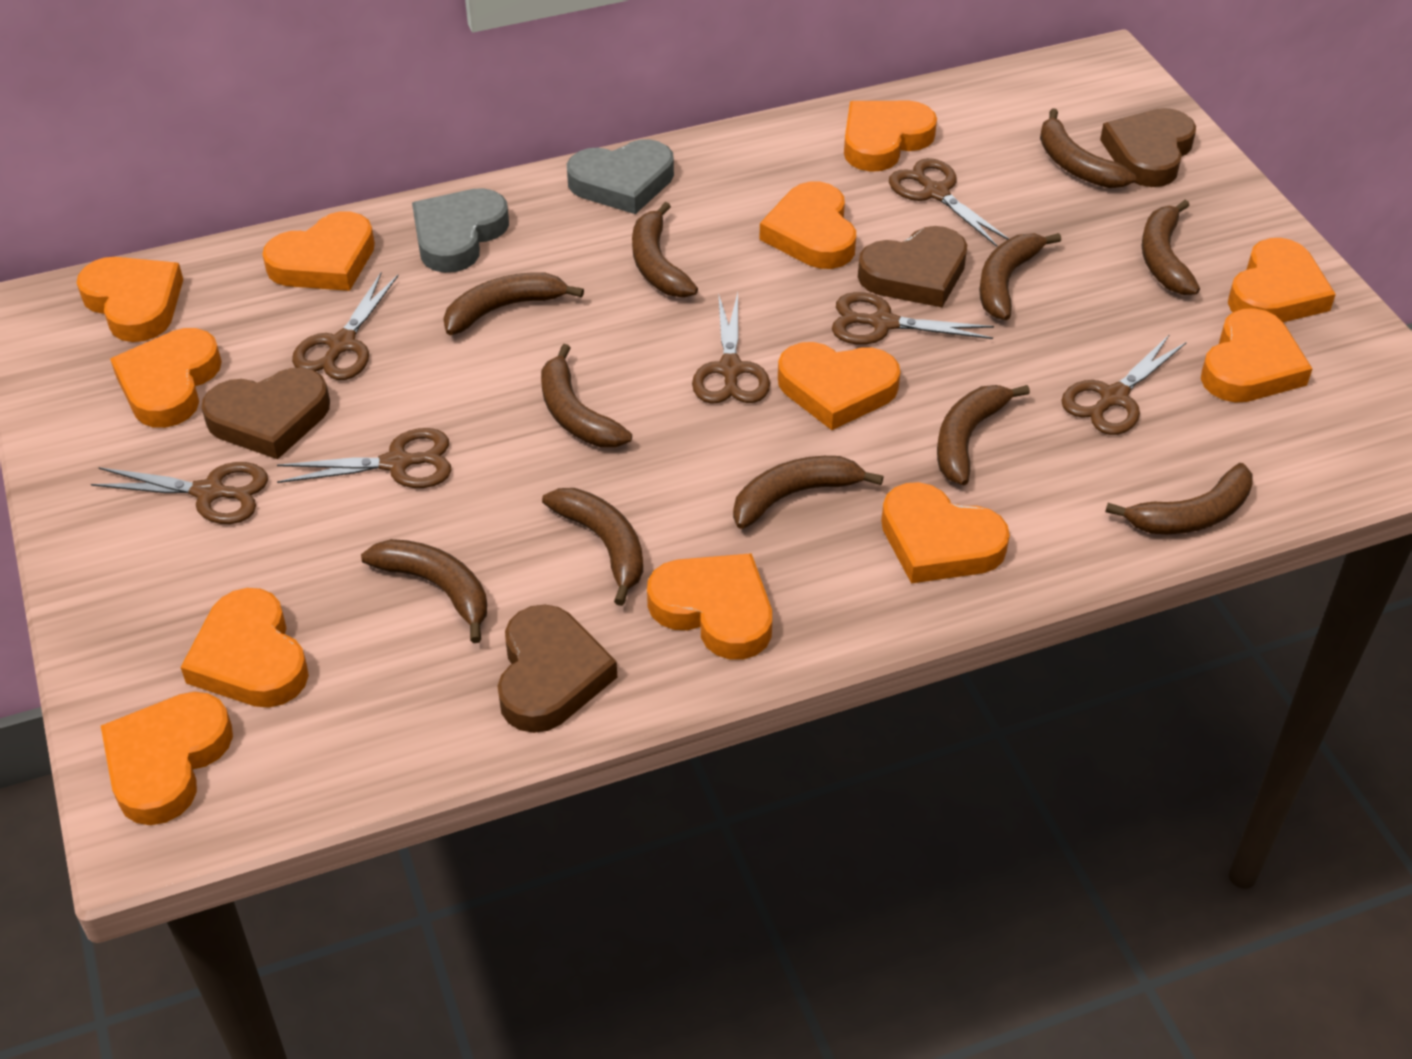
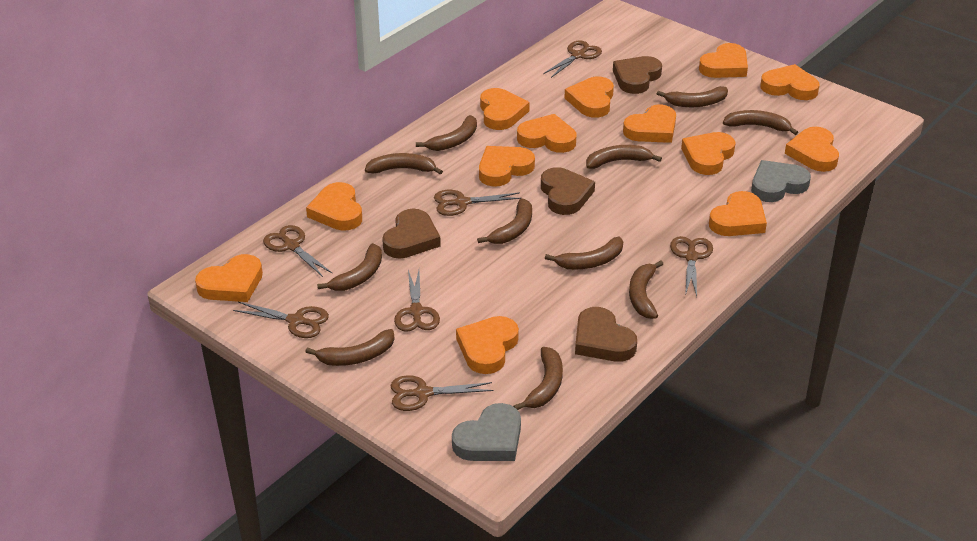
orange heart: 12 -> 13

